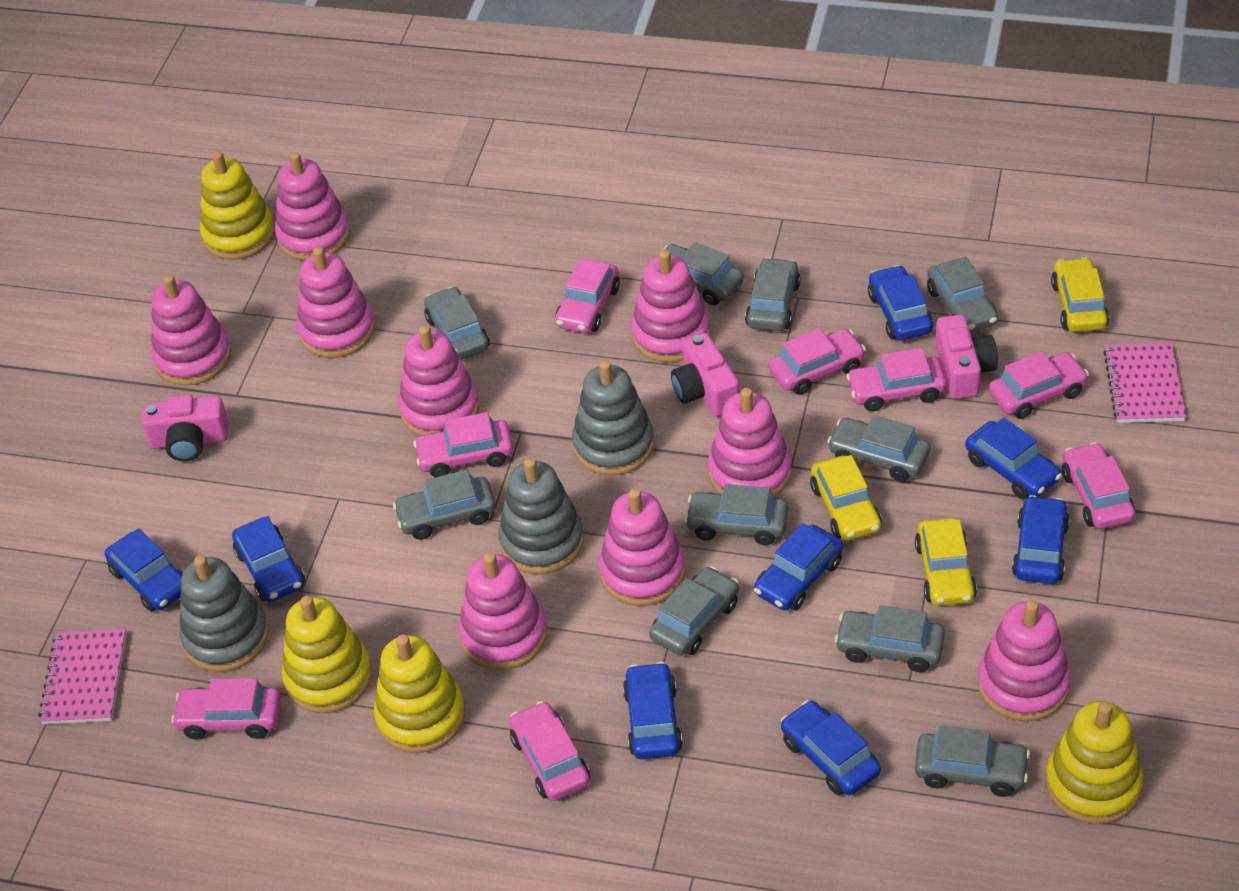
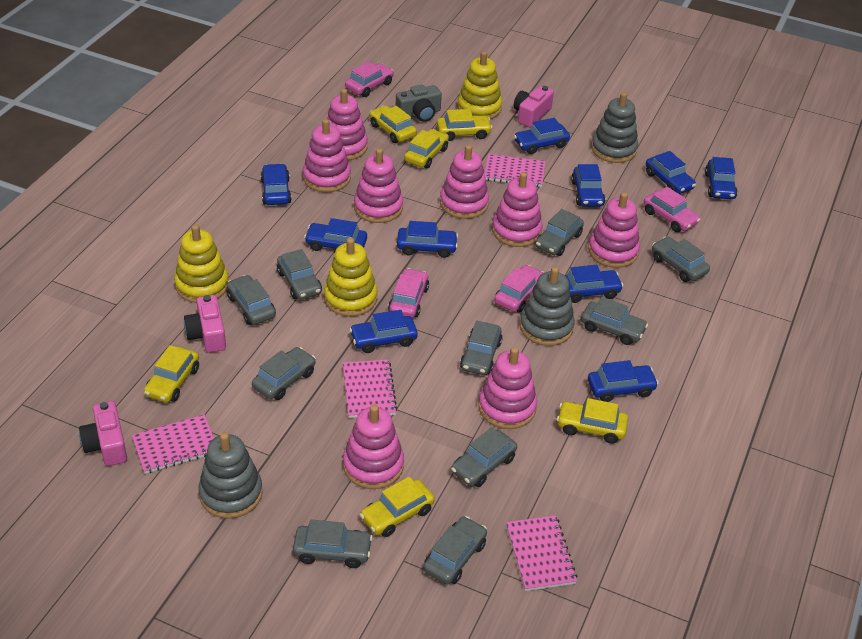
blue car: 8 -> 10
grey camera: 0 -> 1
pink car: 8 -> 4
pink notebook: 2 -> 4
pink stacking toy: 9 -> 8
yellow car: 3 -> 6
yellow stacking toy: 4 -> 3

